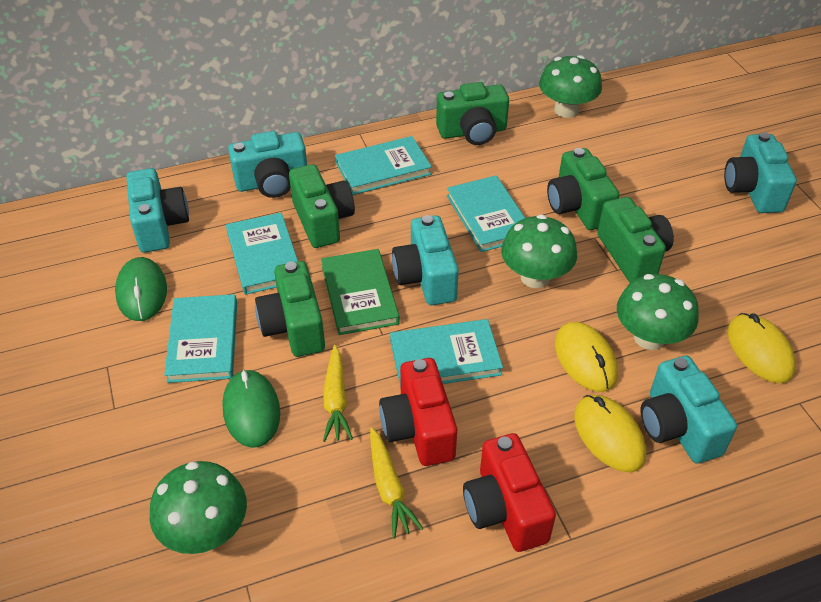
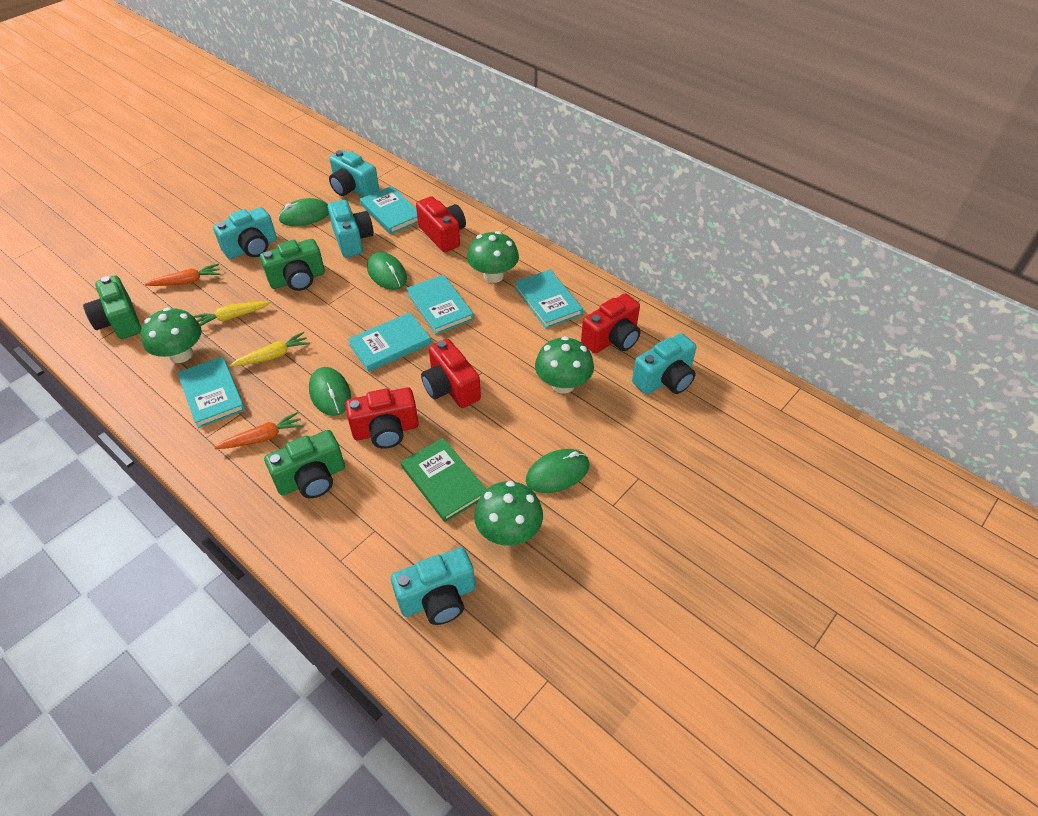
green camera: 5 -> 3
green mouse: 2 -> 4
orange carrot: 0 -> 2
red camera: 2 -> 4
yellow mouse: 3 -> 0

